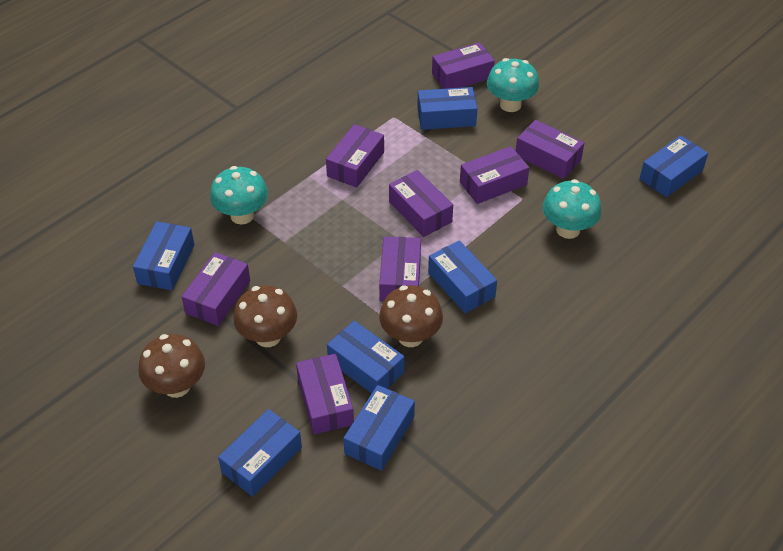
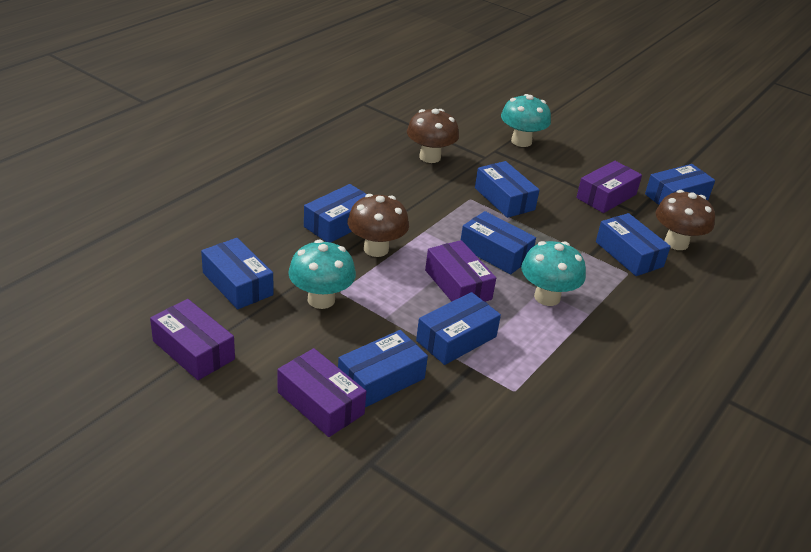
blue box: 7 -> 8
purple box: 8 -> 4

